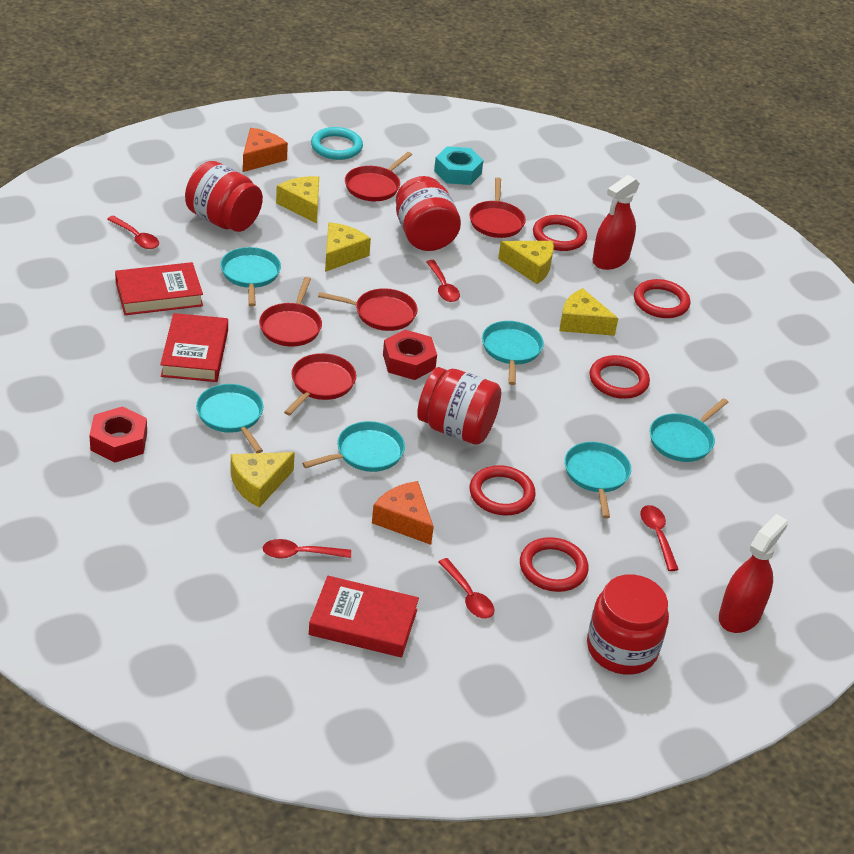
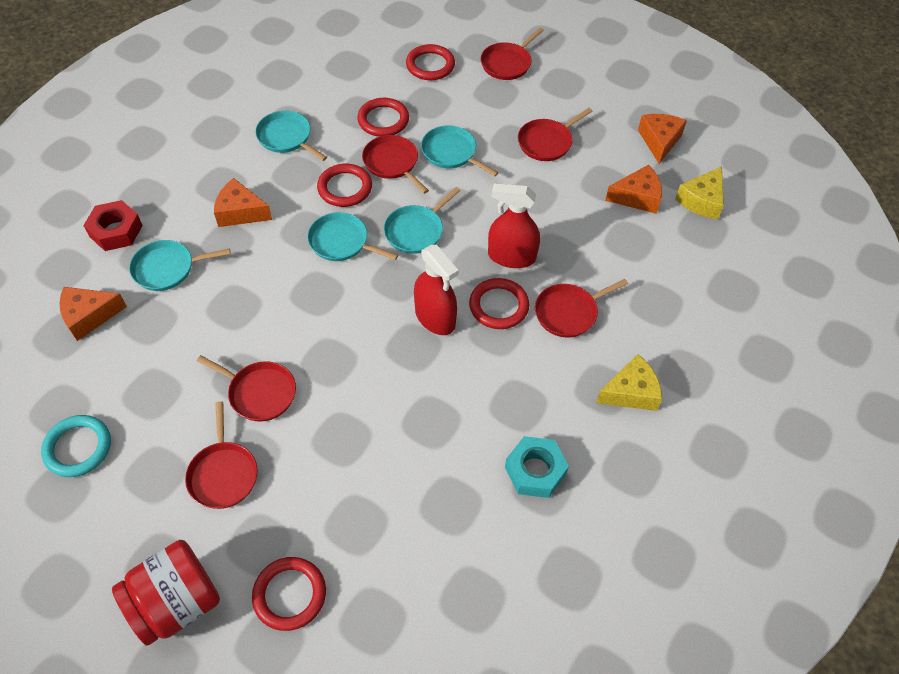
orange cheese: 2 -> 4
red book: 3 -> 0
red jar: 4 -> 1
red nut: 2 -> 1
red pan: 5 -> 6
red spoon: 5 -> 0
turquoise pan: 6 -> 5
yellow cheese: 5 -> 2

